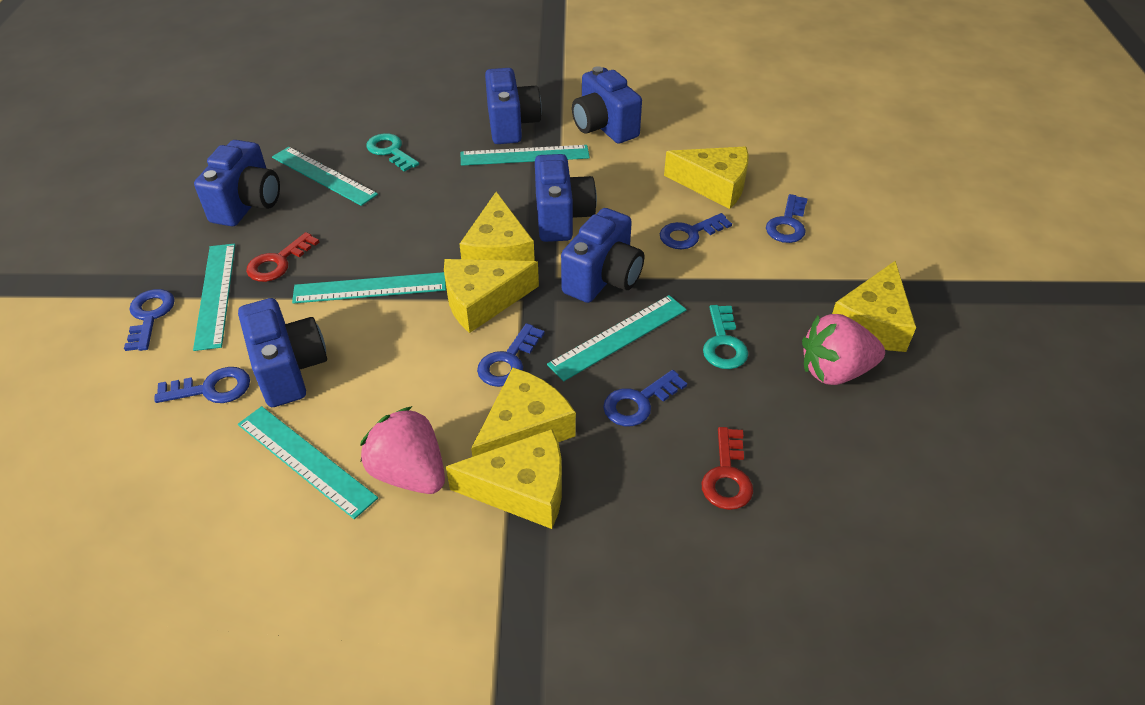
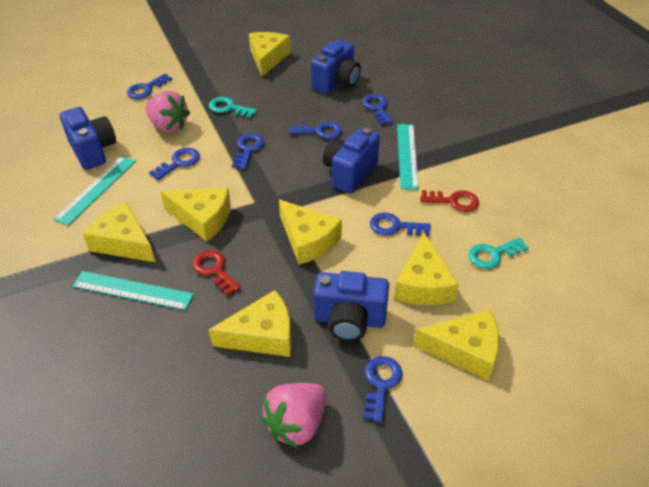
blue camera: 6 -> 4
blue key: 6 -> 7
turquoise ruler: 6 -> 3
yellow cheese: 6 -> 7

